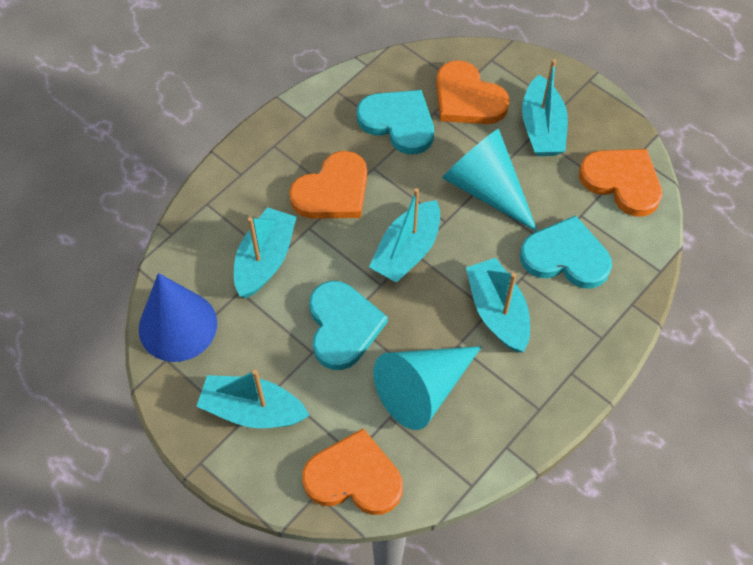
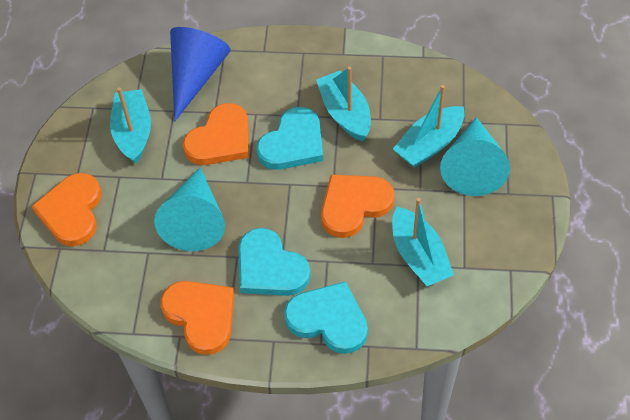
turquoise boat: 5 -> 4

